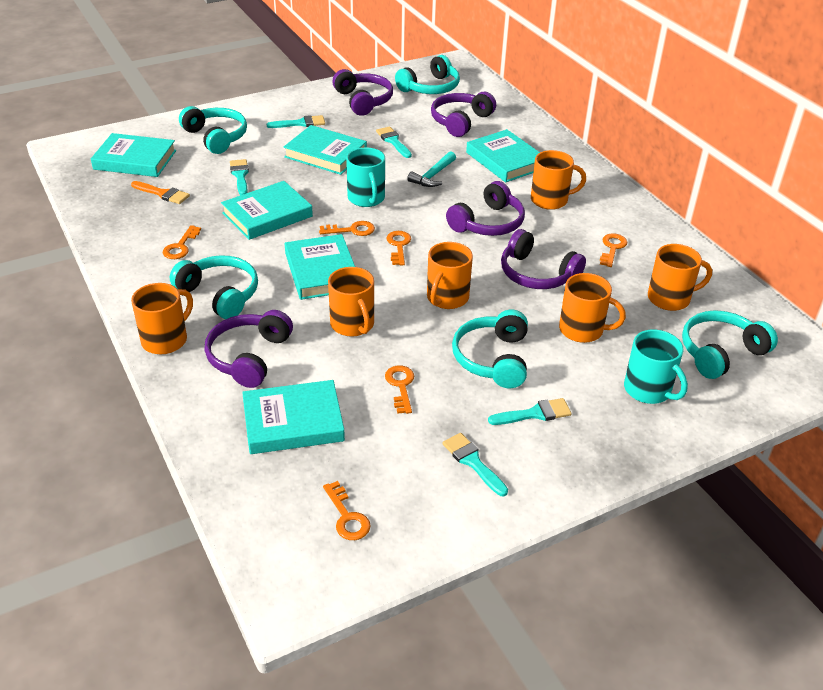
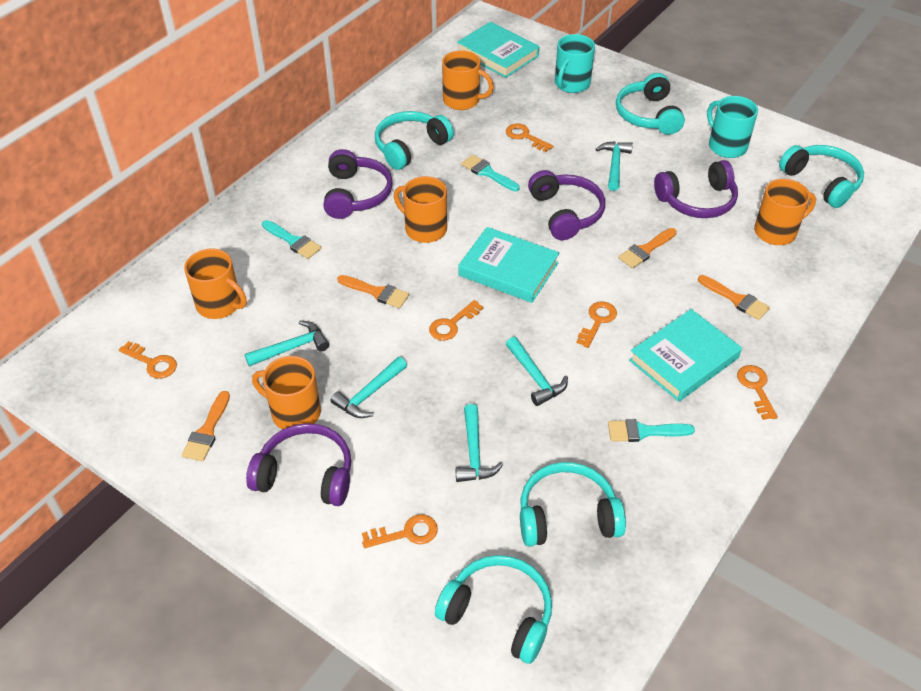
orange brush: 1 -> 4
orange mug: 6 -> 5
purple headphones: 5 -> 4
turquoise book: 6 -> 3
turquoise brush: 5 -> 3
turquoise hammer: 1 -> 5

